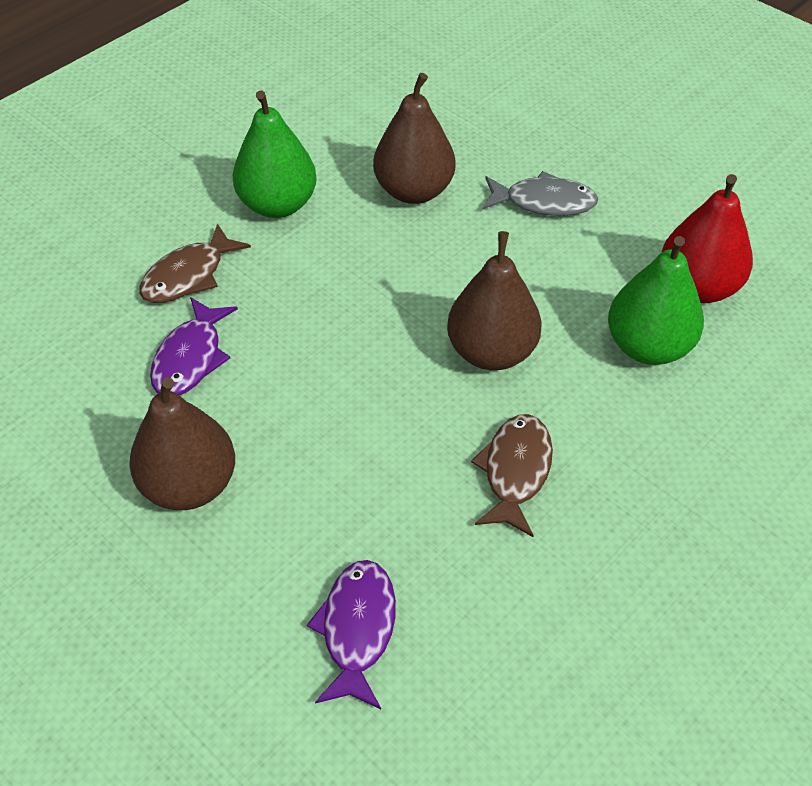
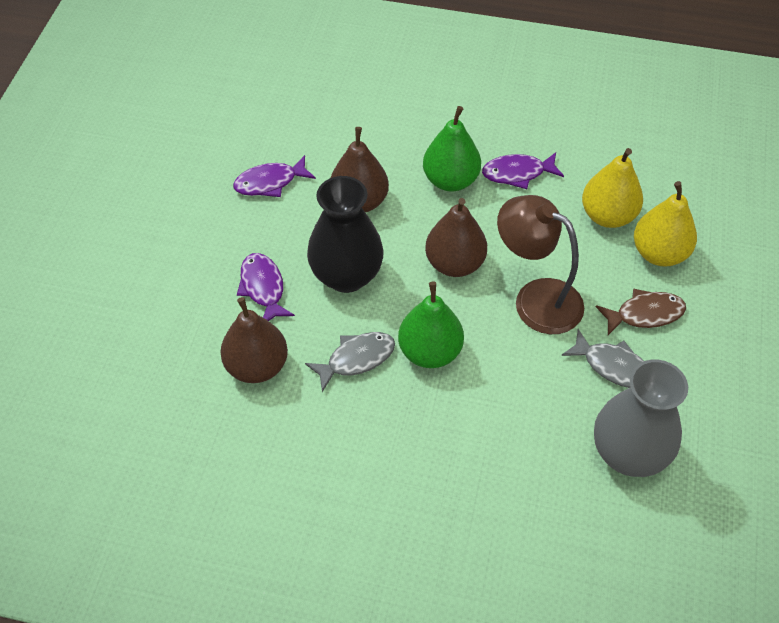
black vase: 0 -> 1
brown fish: 2 -> 1
brown lamp: 0 -> 1
grey fish: 1 -> 2
grey vase: 0 -> 1
purple fish: 2 -> 3
red pear: 1 -> 0
yellow pear: 0 -> 2

